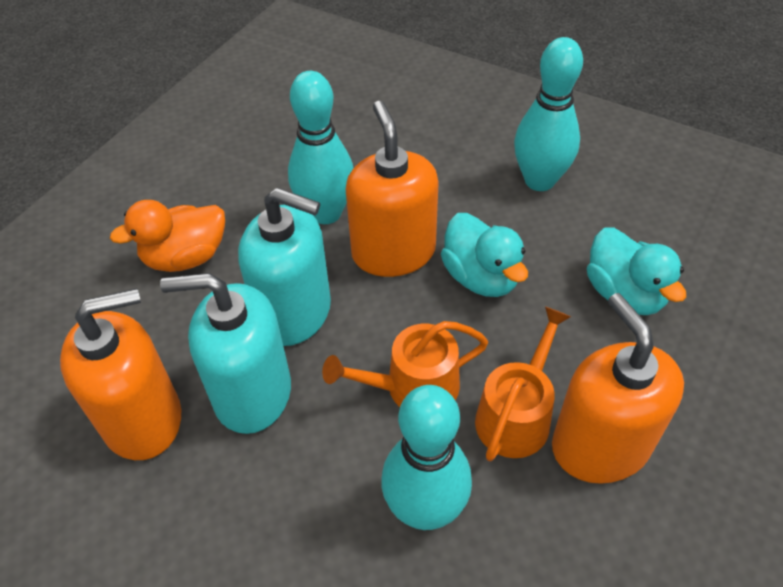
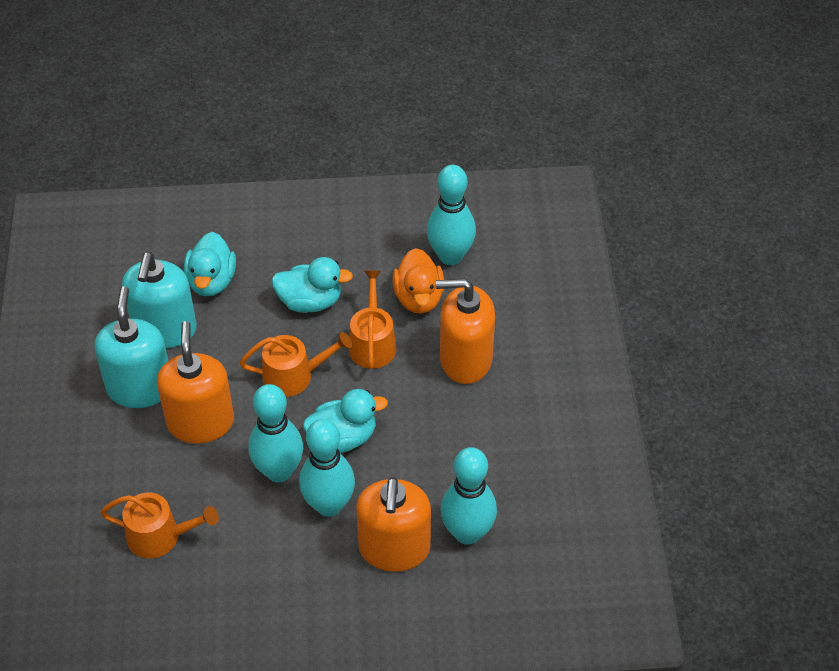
orange watering can: 2 -> 3
turquoise bowling pin: 3 -> 4
turquoise duck: 2 -> 3

